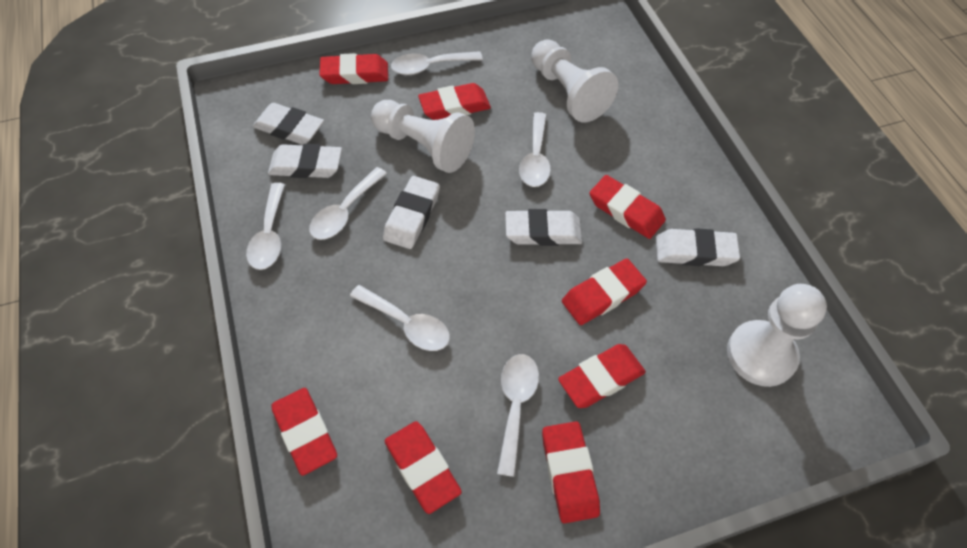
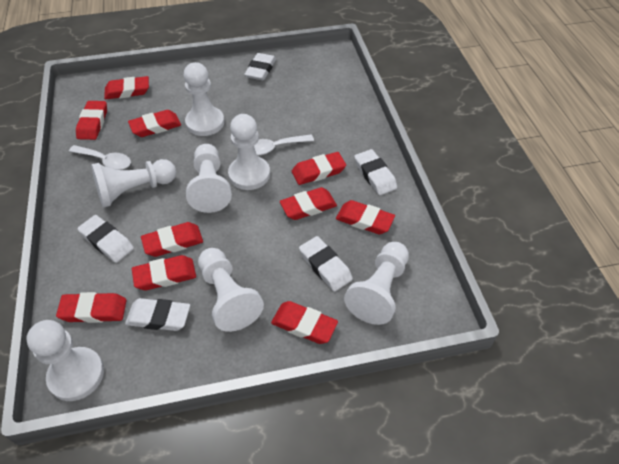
red eraser: 8 -> 10
white pawn: 3 -> 7
white spoon: 6 -> 2

